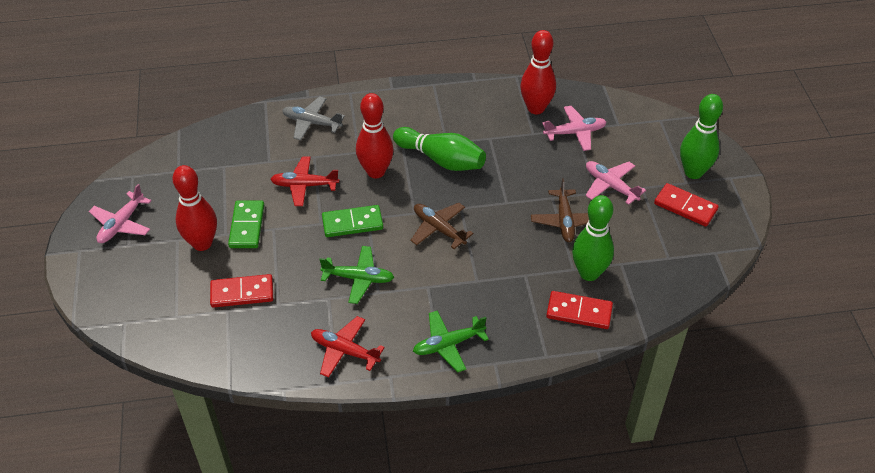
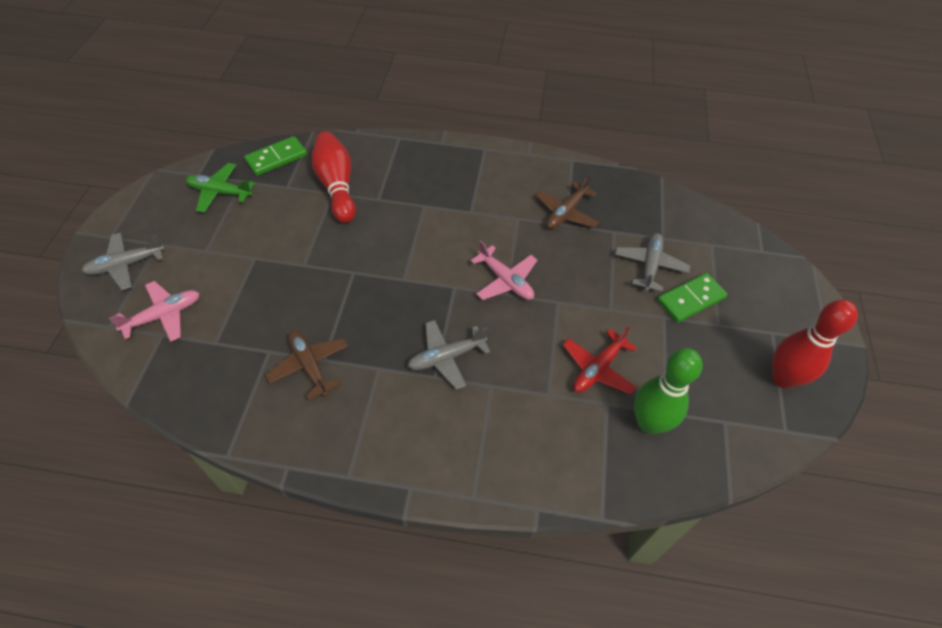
green bowling pin: 3 -> 1
green plane: 2 -> 1
grey plane: 1 -> 3
pink plane: 3 -> 2
red bowling pin: 3 -> 2
red domino: 3 -> 0
red plane: 2 -> 1

